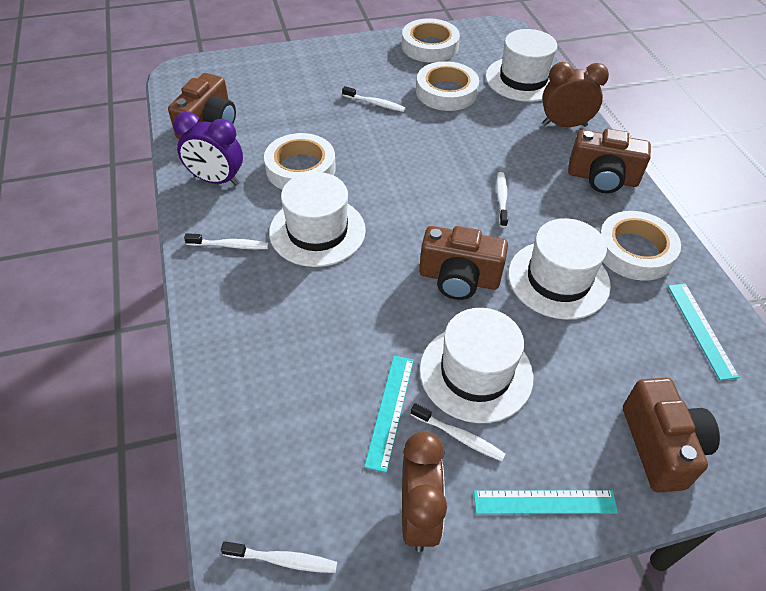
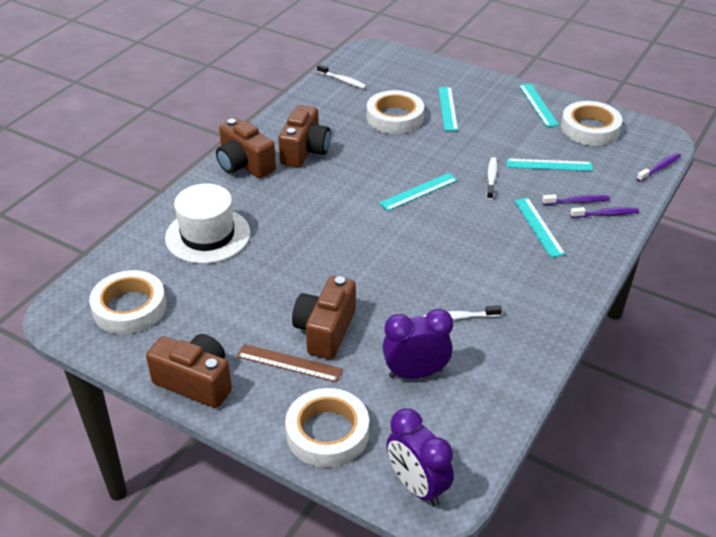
brown clock: 2 -> 0
brown ruler: 0 -> 1
purple clock: 1 -> 2
purple toothbrush: 0 -> 3
turquoise ruler: 3 -> 5
white hat: 4 -> 1
white toothbrush: 5 -> 3

